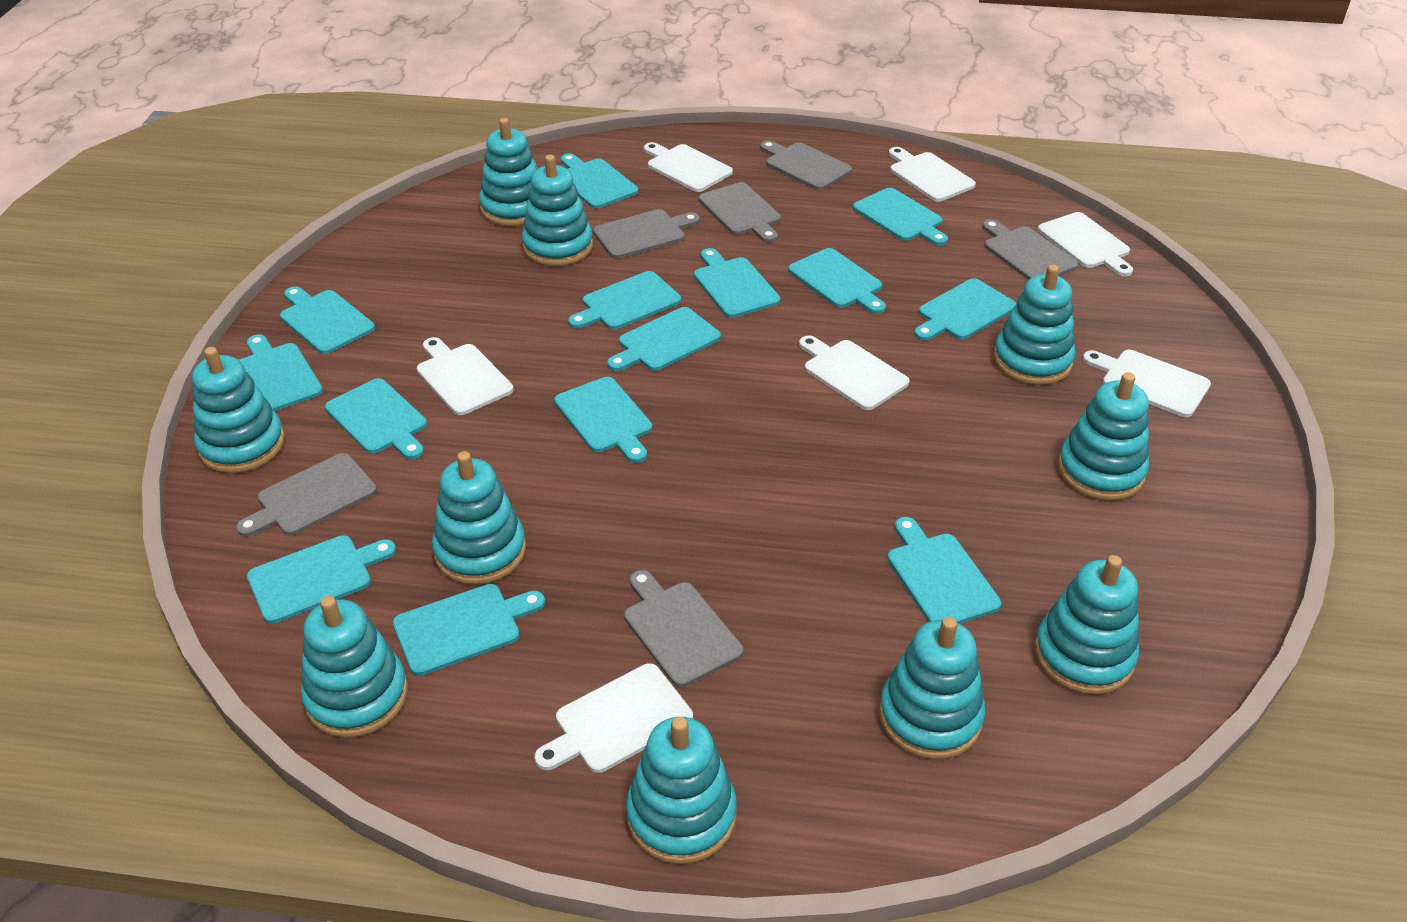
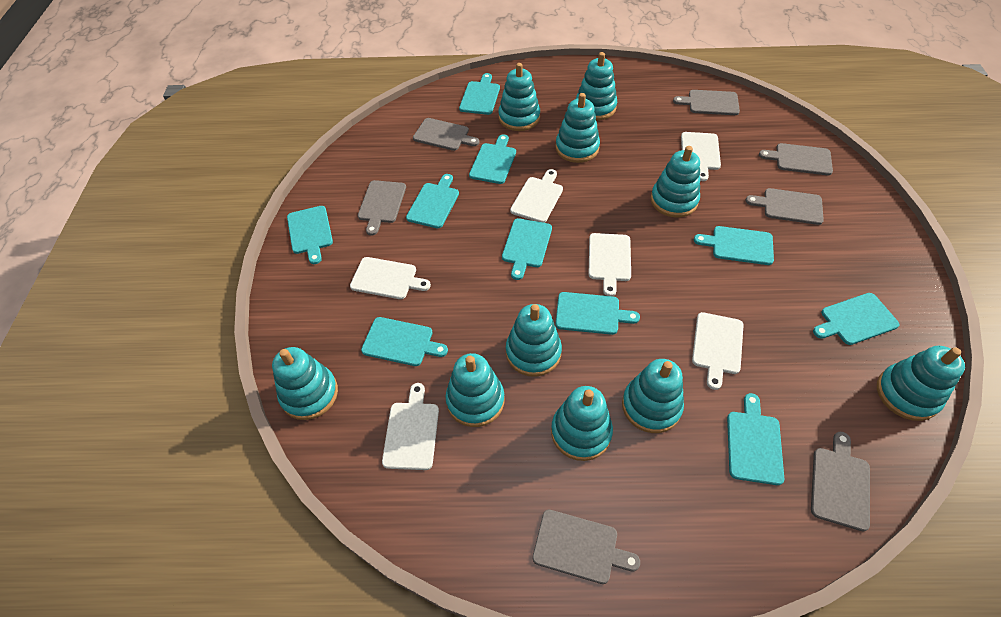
grey cutting board: 6 -> 7
turquoise cutting board: 14 -> 10
white cutting board: 7 -> 6

